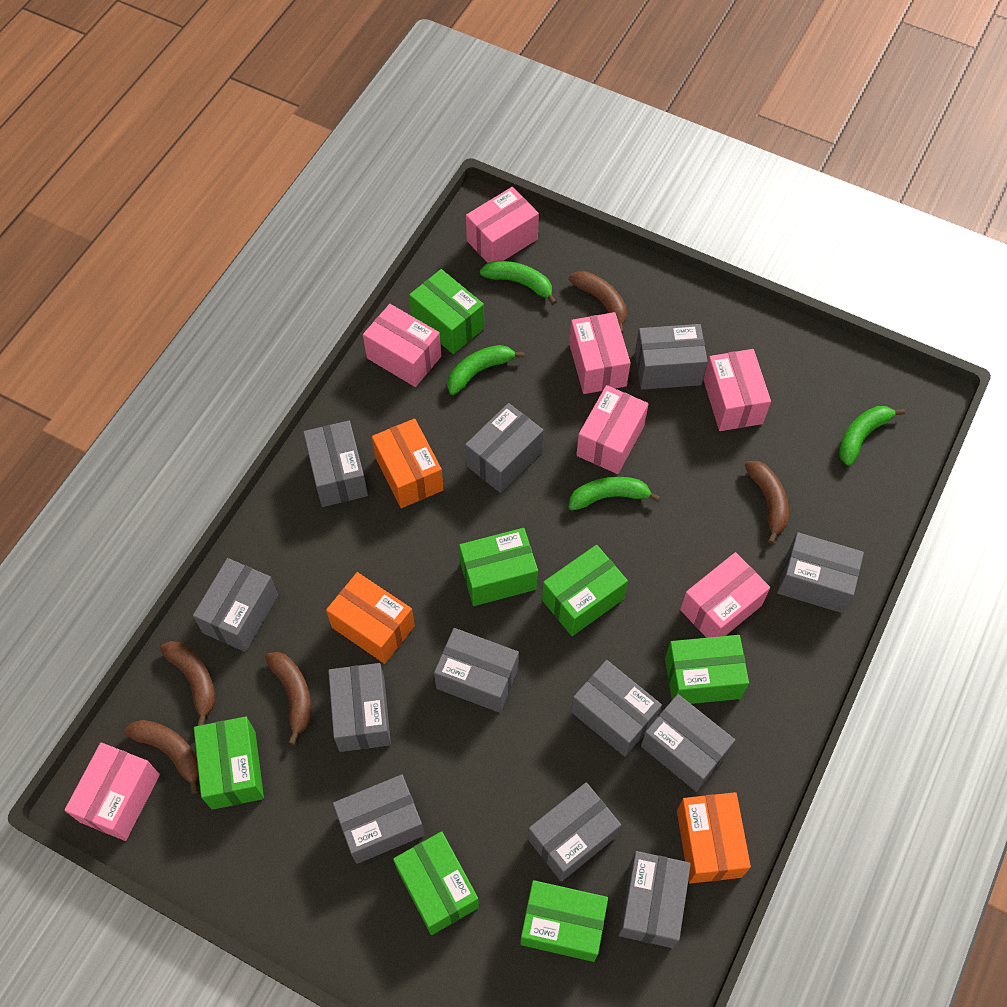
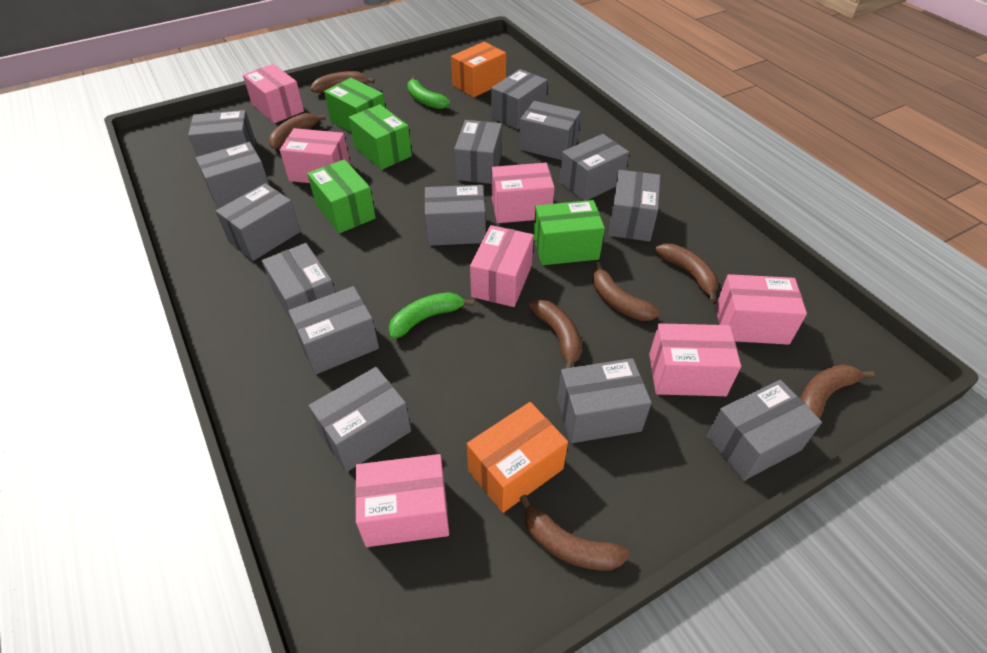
brown banana: 5 -> 7
green banana: 4 -> 2
green box: 7 -> 4
grey box: 12 -> 14
orange box: 3 -> 2

